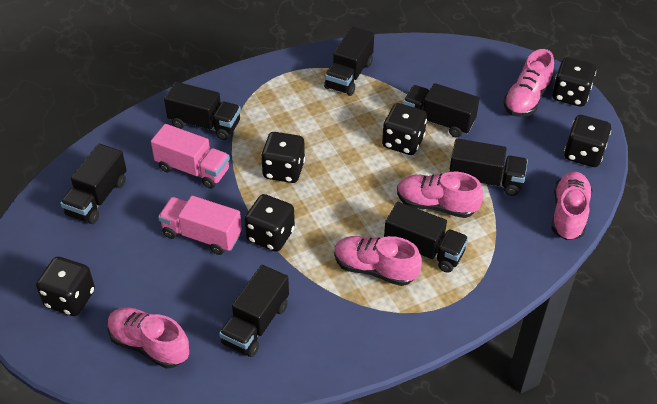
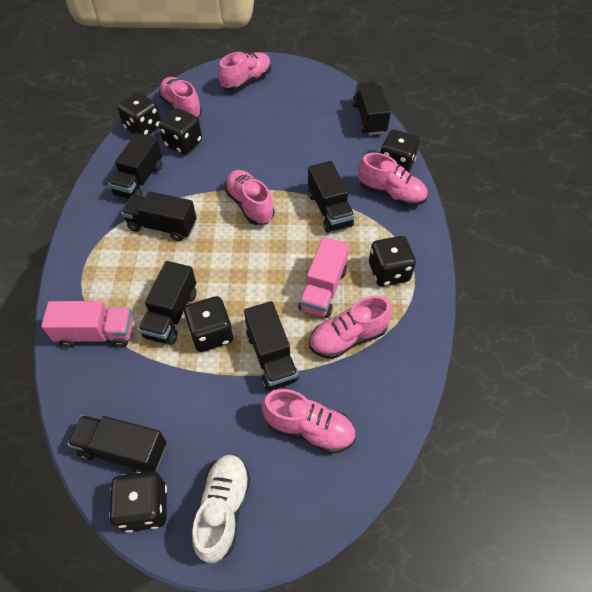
pink shoe: 5 -> 6
white shoe: 0 -> 1

